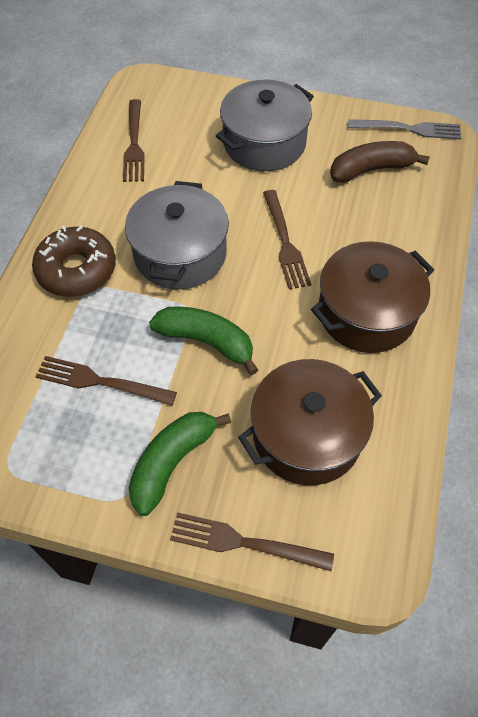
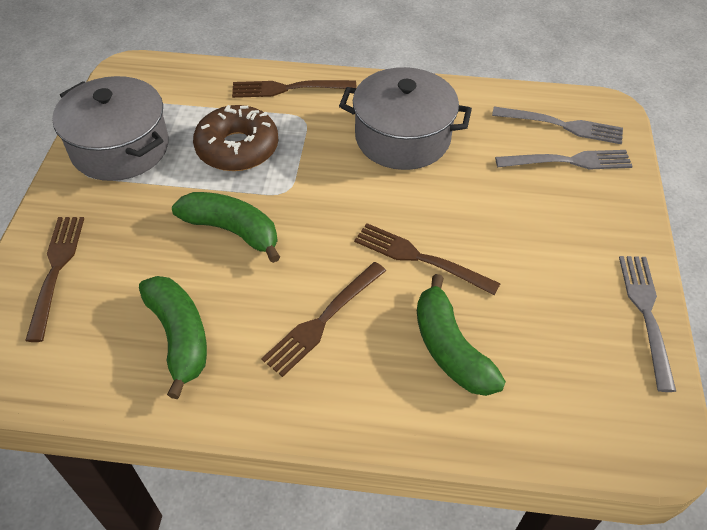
brown banana: 1 -> 0
brown pot: 2 -> 0
green banana: 2 -> 3
grey fork: 1 -> 3

